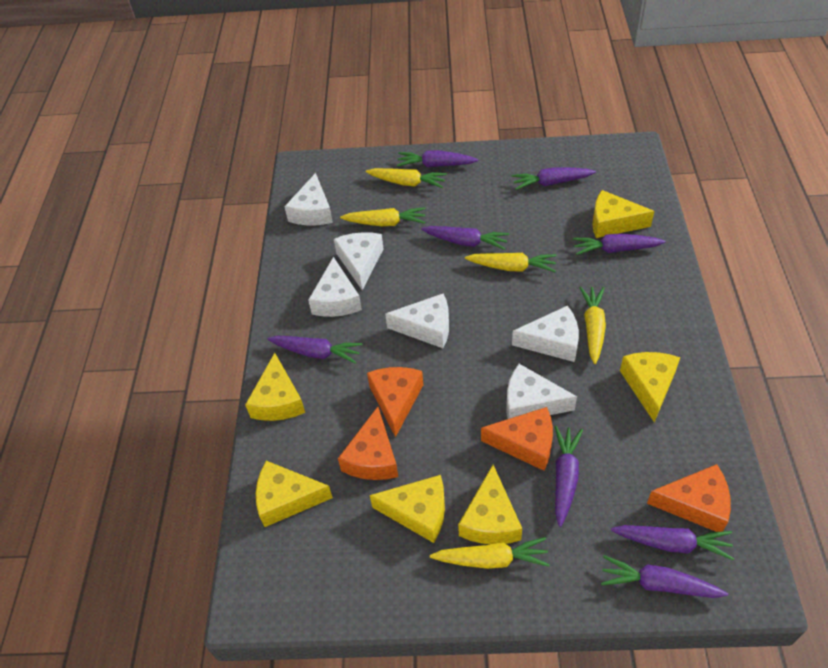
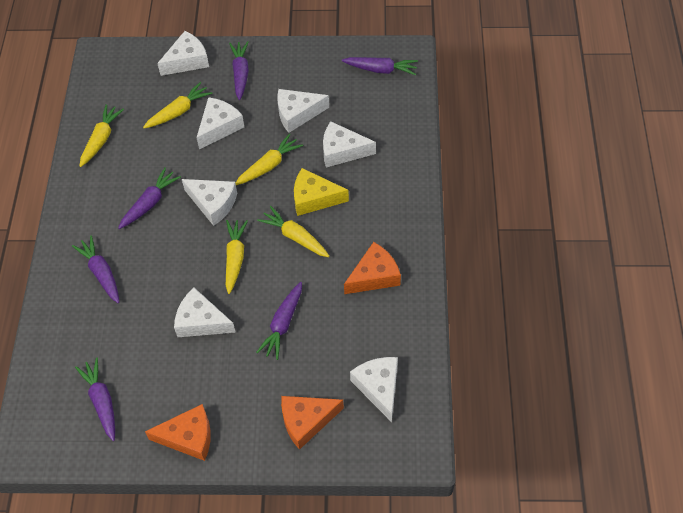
orange cheese: 4 -> 3
purple carrot: 8 -> 6
white cheese: 6 -> 7
yellow cheese: 6 -> 1

